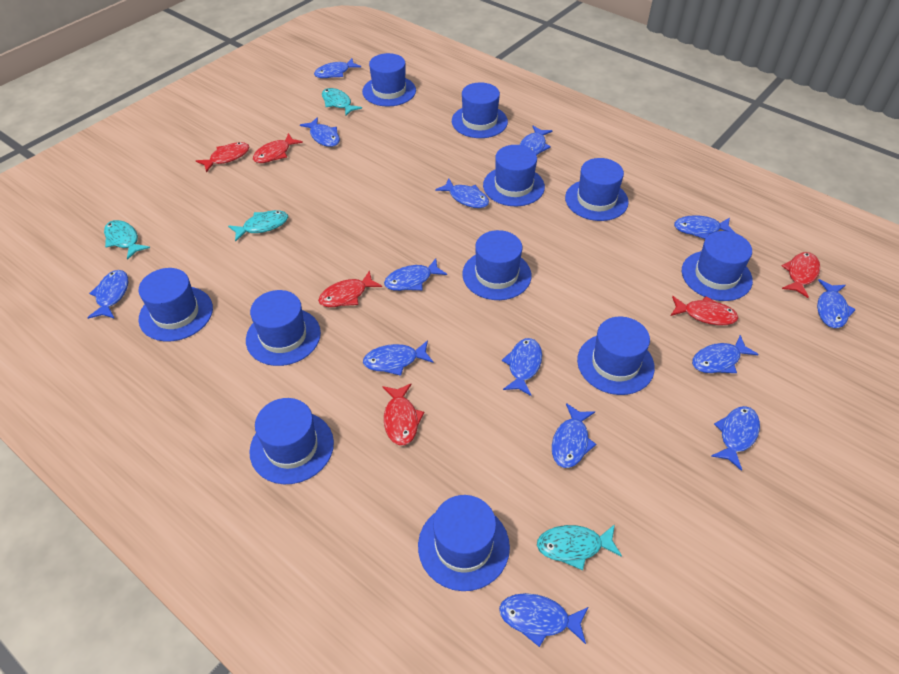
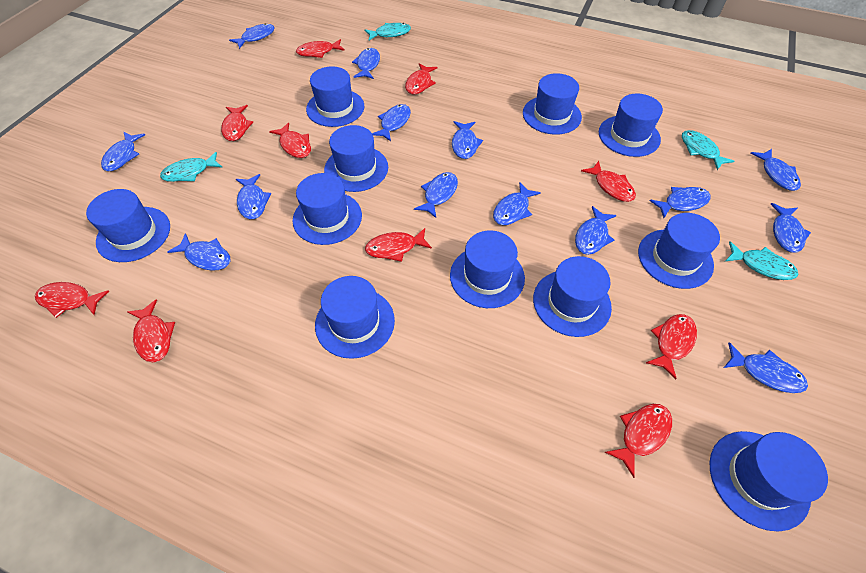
red fish: 6 -> 10

